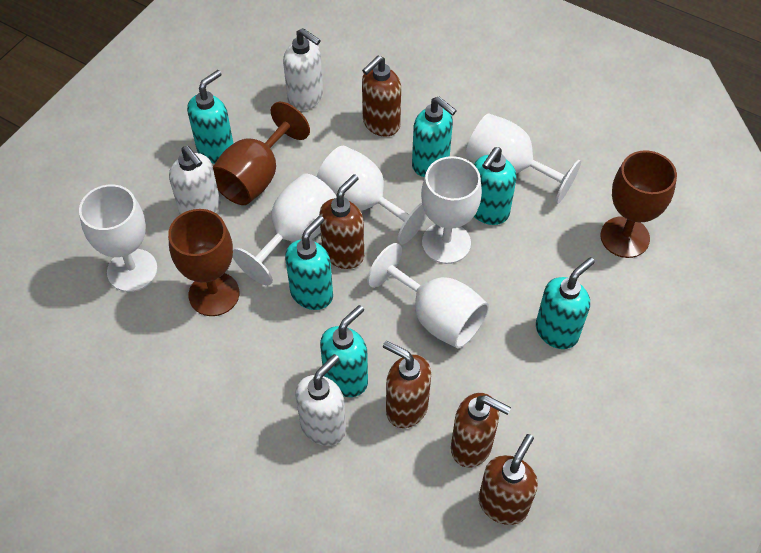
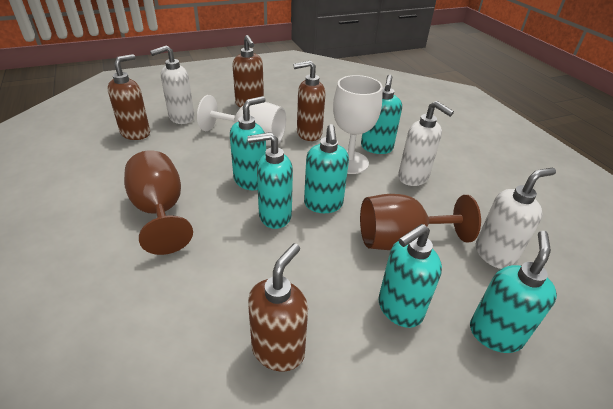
brown goblet: 3 -> 2
brown soap dispenser: 5 -> 4
white goblet: 6 -> 2

